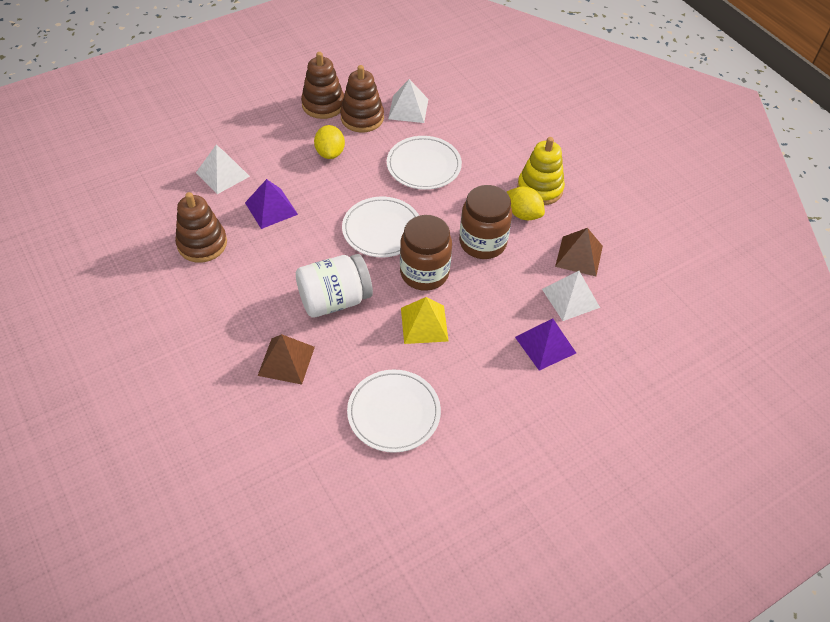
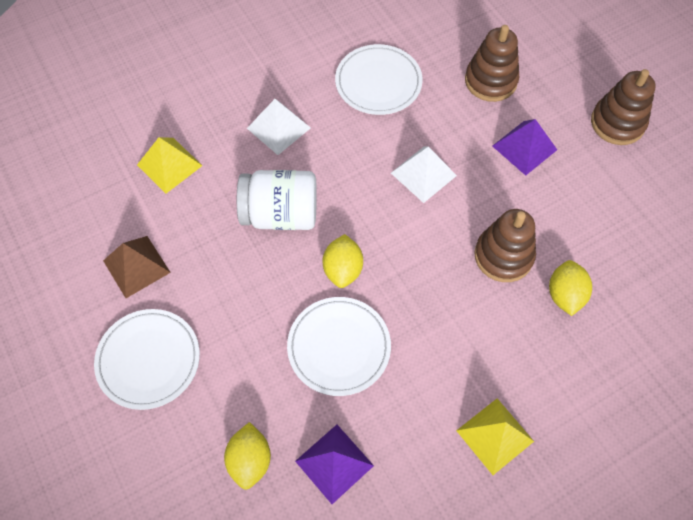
brown jar: 2 -> 0
brown pyramid: 2 -> 1
white pyramid: 3 -> 2
yellow lemon: 2 -> 3
yellow pyramid: 1 -> 2
yellow stacking toy: 1 -> 0

